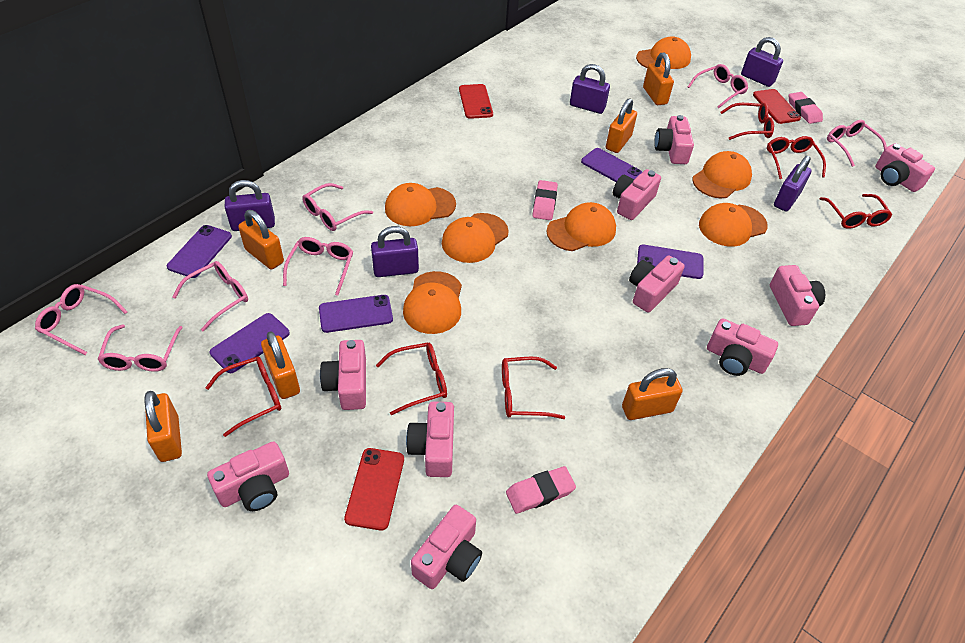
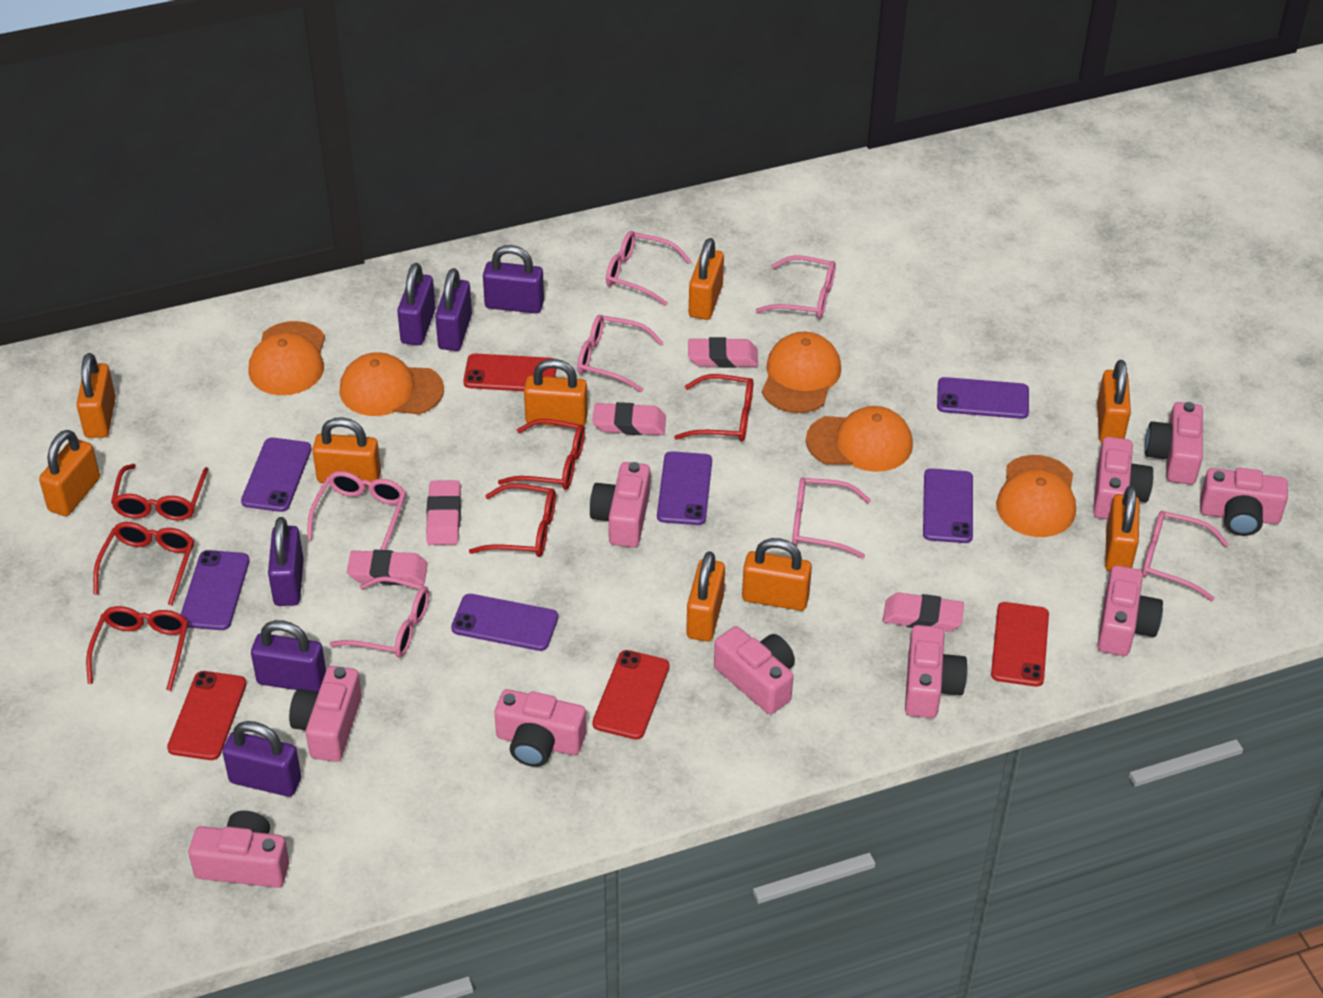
orange cap: 7 -> 5
orange padlock: 6 -> 9
pink eraser: 3 -> 5
purple padlock: 5 -> 6
purple phone: 5 -> 6
red phone: 3 -> 4

